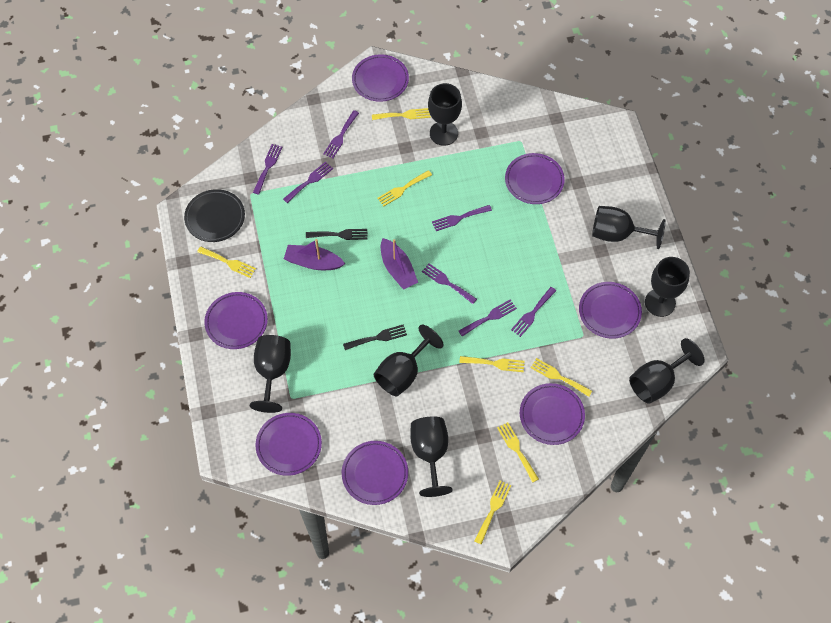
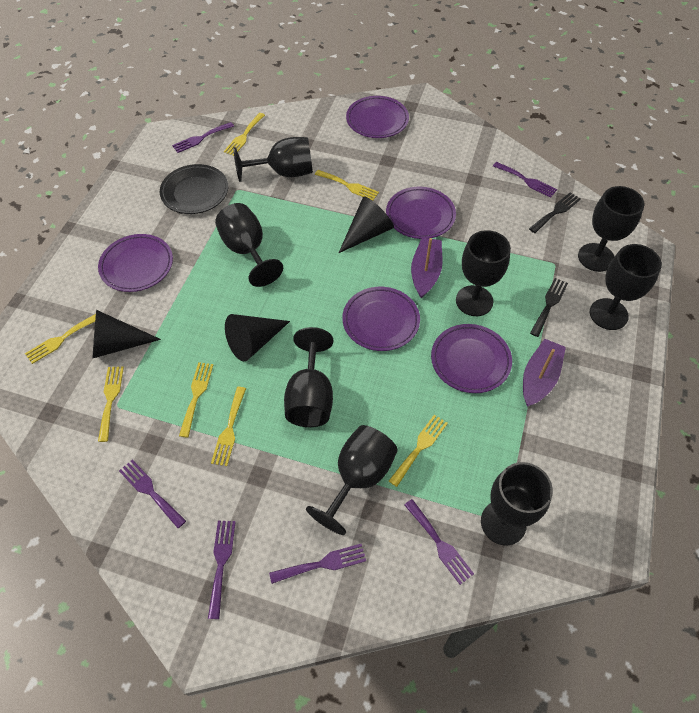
black cone: 0 -> 3
black goblet: 7 -> 8
purple fork: 7 -> 6
purple plate: 7 -> 5

